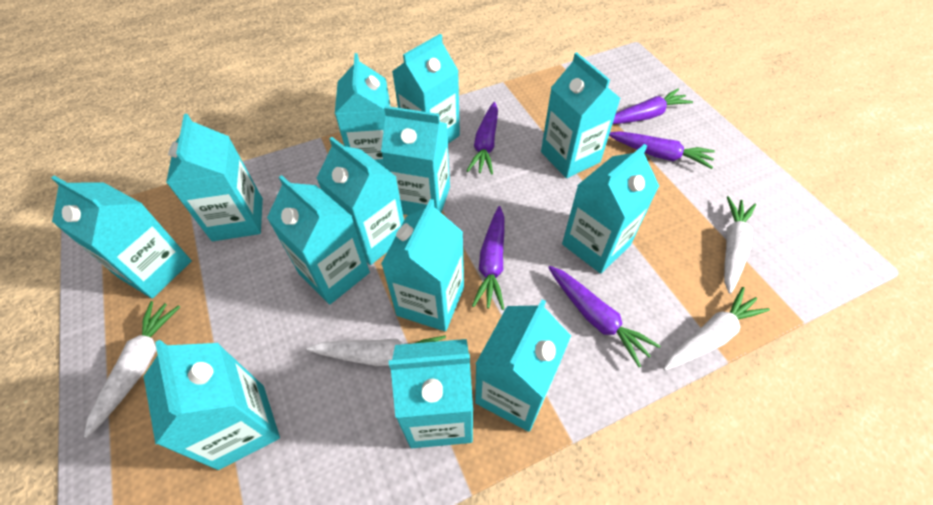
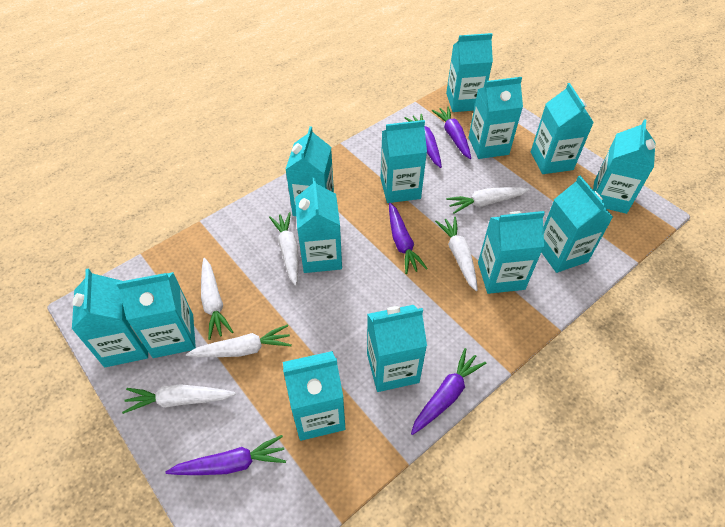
white carrot: 4 -> 6

